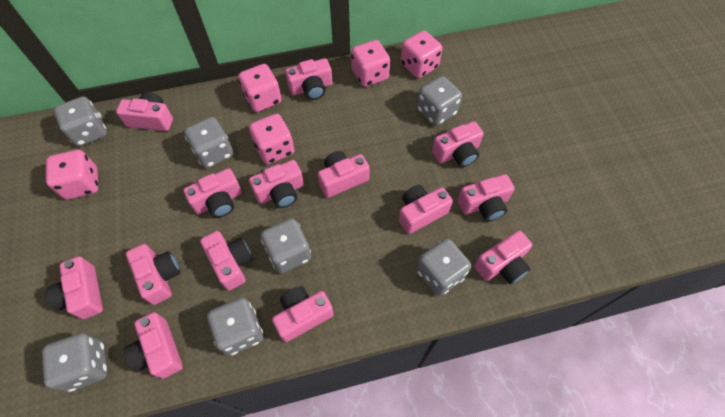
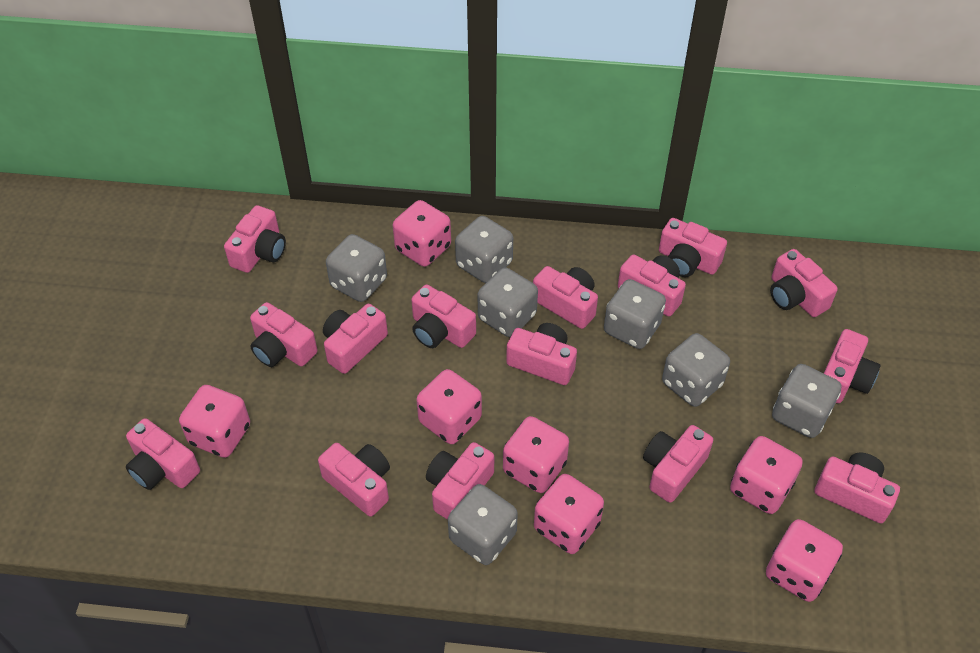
pink camera: 14 -> 15
pink dice: 5 -> 7

